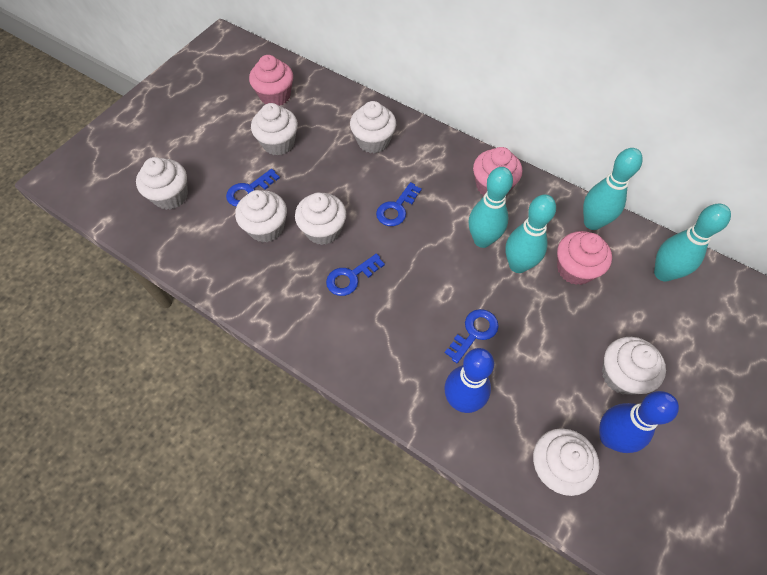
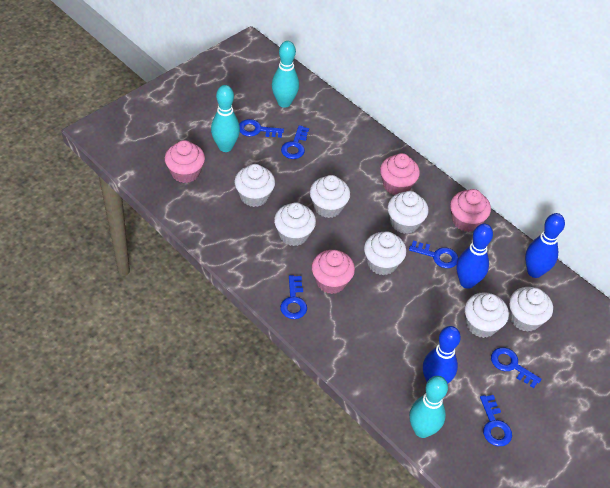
blue bowling pin: 2 -> 3
blue key: 4 -> 6
pink cupcake: 3 -> 4
turquoise bowling pin: 4 -> 3

